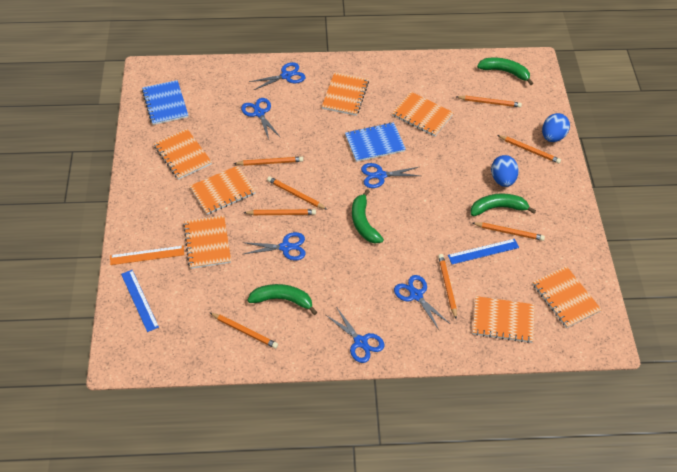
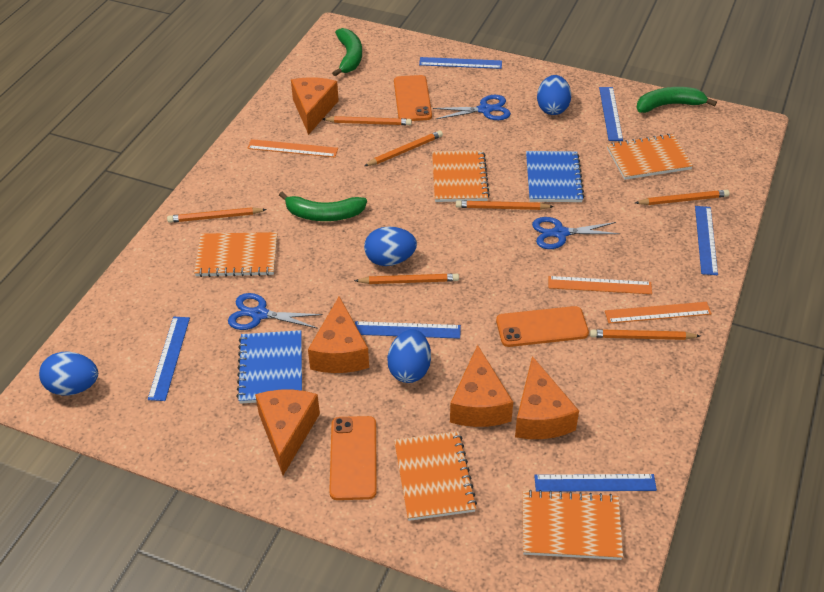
blue egg: 2 -> 4
blue ruler: 2 -> 6
blue scissors: 6 -> 3
green banana: 4 -> 3
orange cheese: 0 -> 5
orange notebook: 7 -> 5
orange pencil: 8 -> 7
orange phone: 0 -> 3
orange ruler: 1 -> 3

